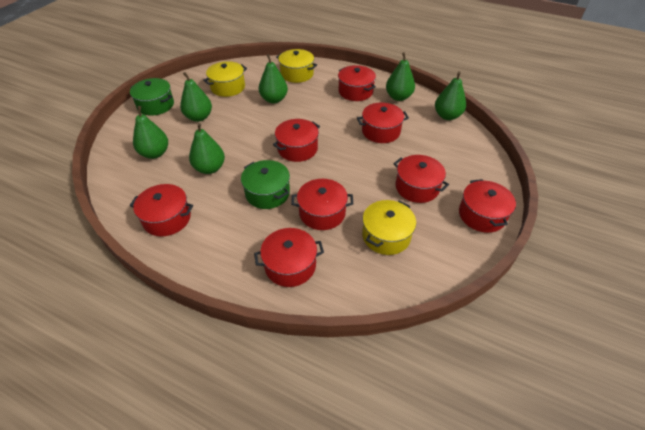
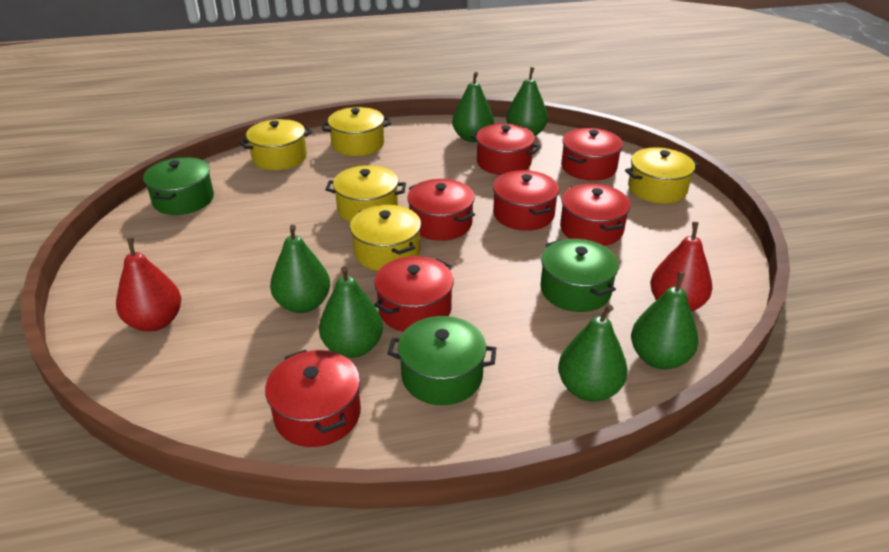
green pot: 2 -> 3
red pear: 0 -> 2
red pot: 8 -> 7
yellow pot: 3 -> 5

